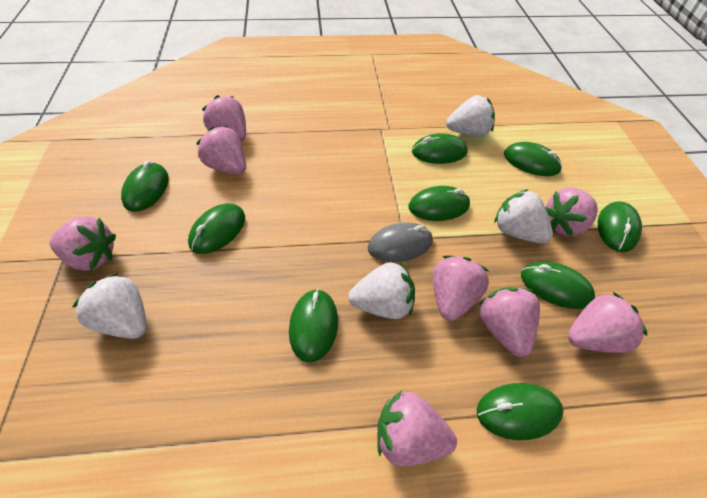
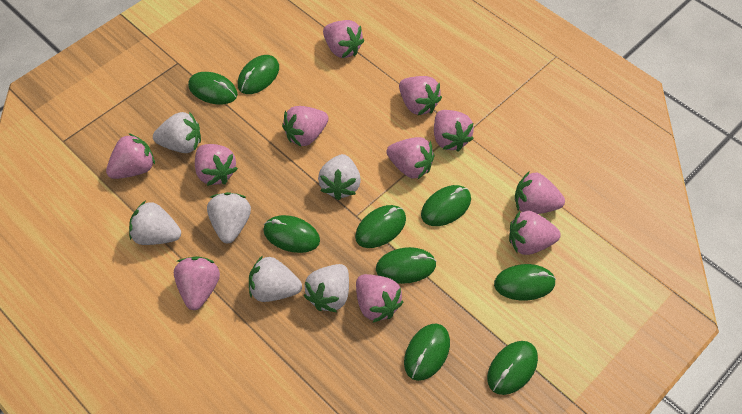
grey mouse: 1 -> 0
pink strawberry: 8 -> 11
white strawberry: 4 -> 6

